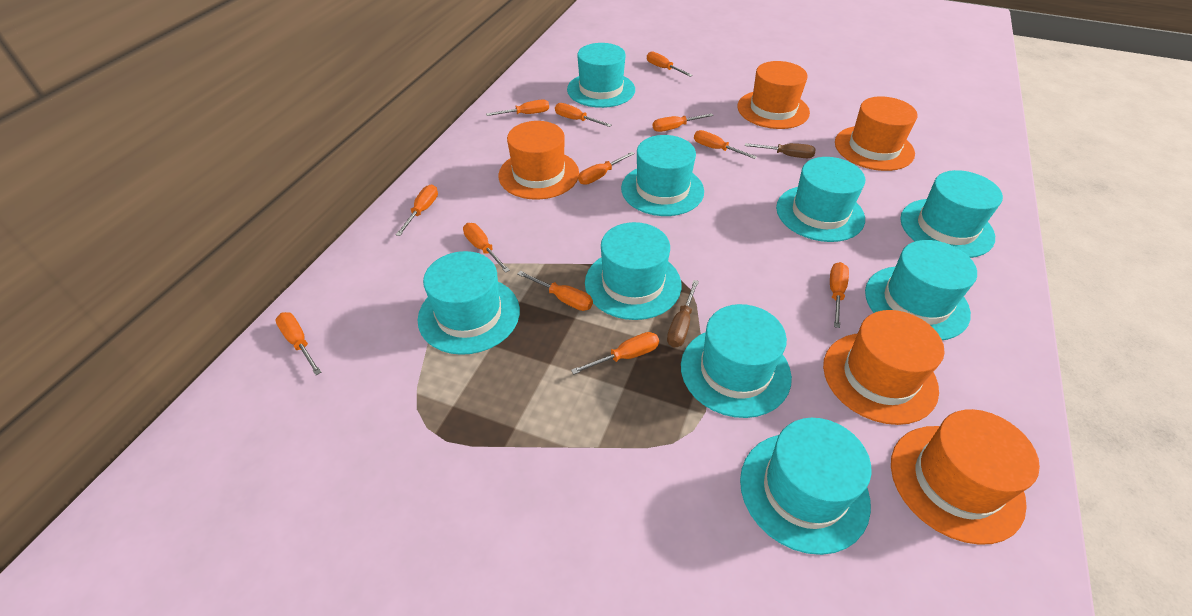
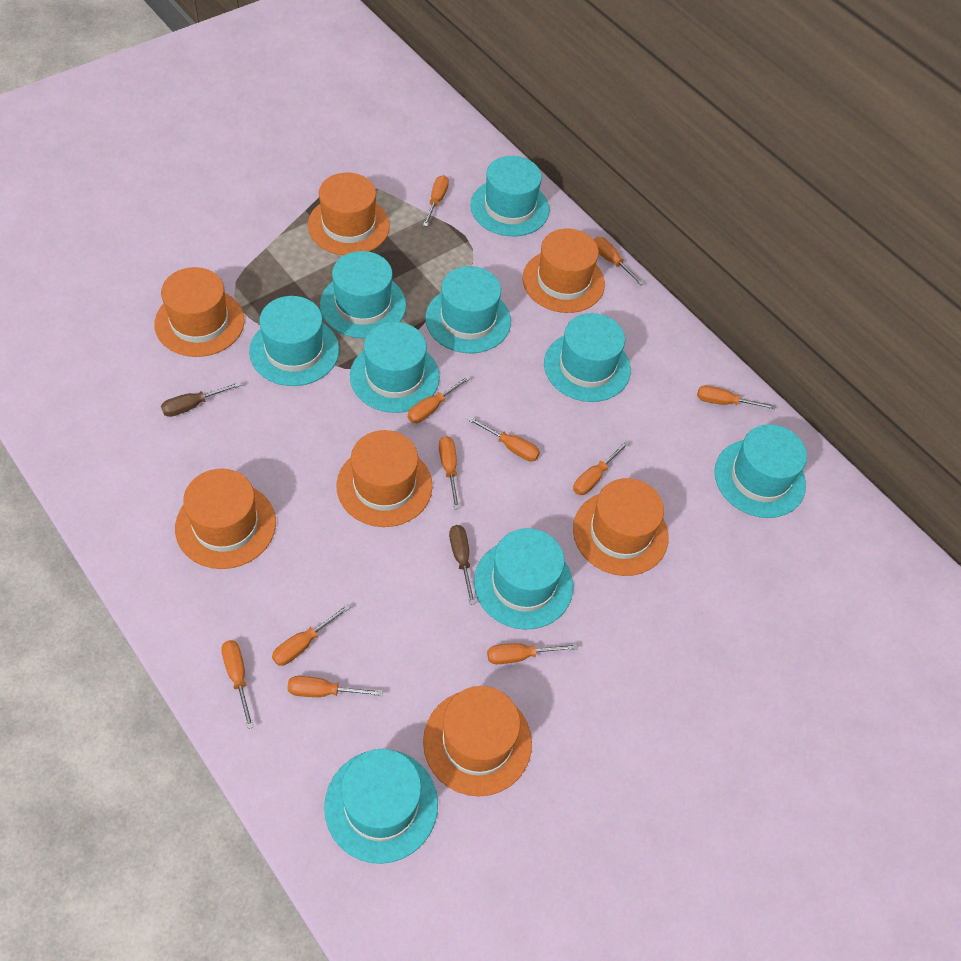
orange hat: 5 -> 7
orange screwdriver: 12 -> 11

